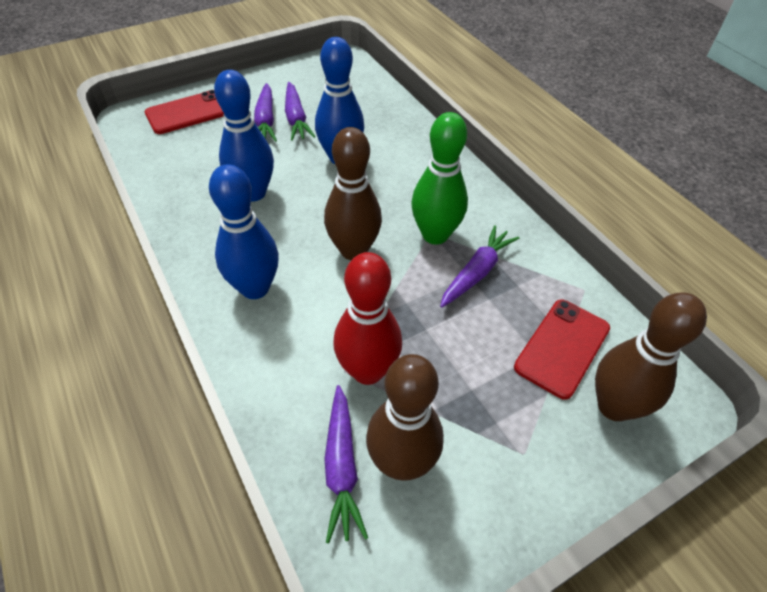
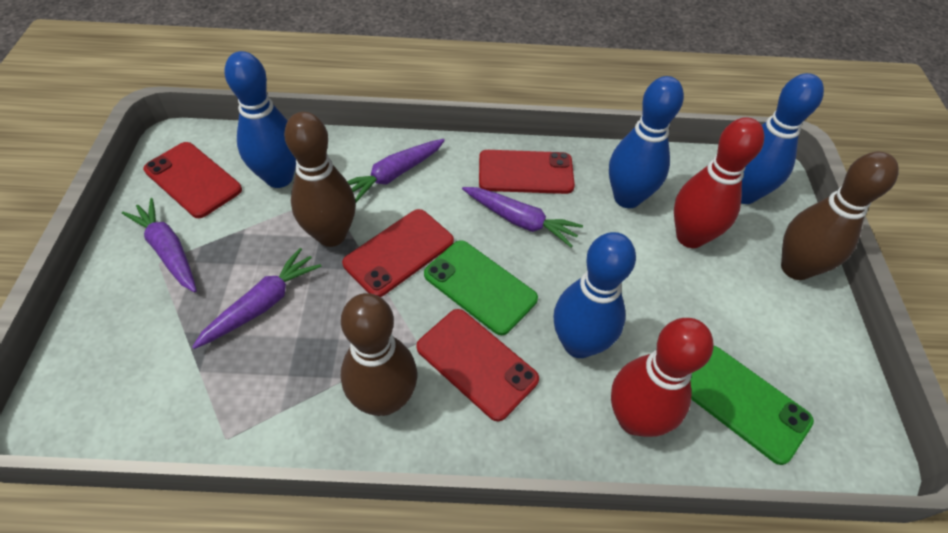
blue bowling pin: 3 -> 4
green bowling pin: 1 -> 0
green phone: 0 -> 2
red bowling pin: 1 -> 2
red phone: 2 -> 4

